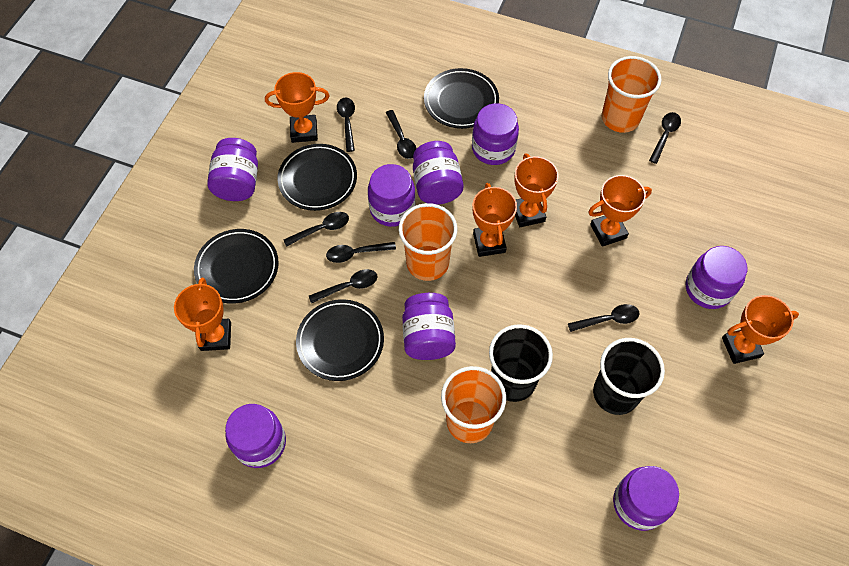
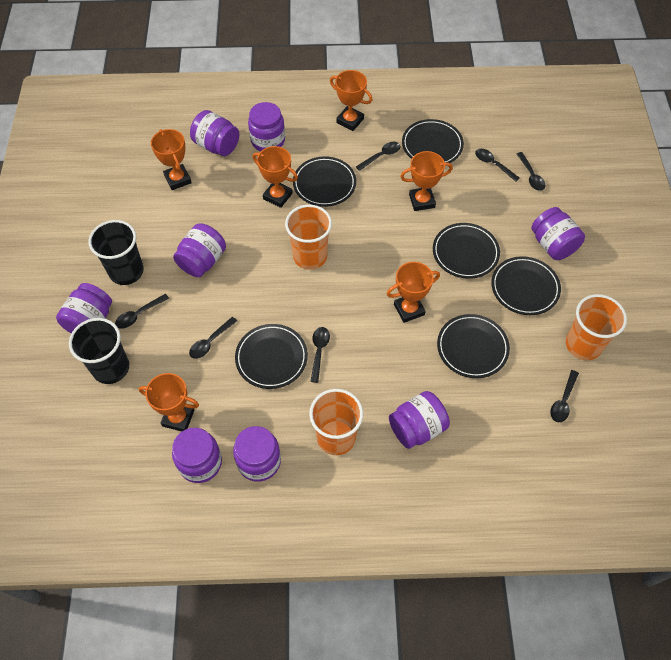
black plate: 4 -> 6

